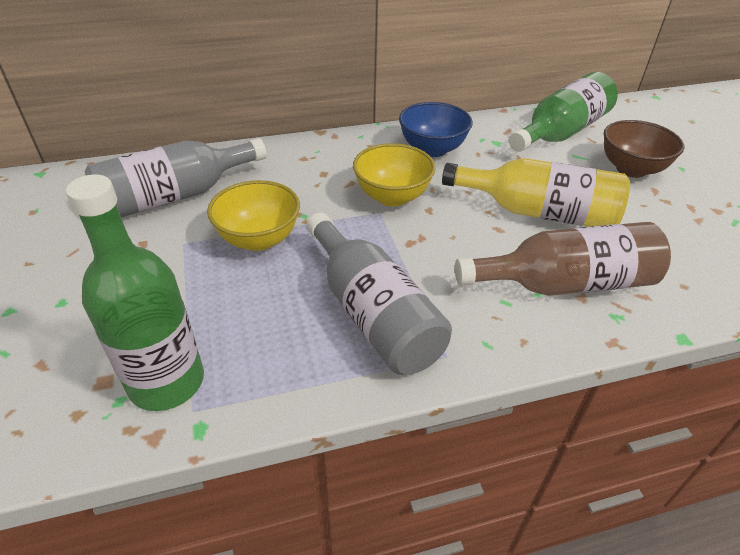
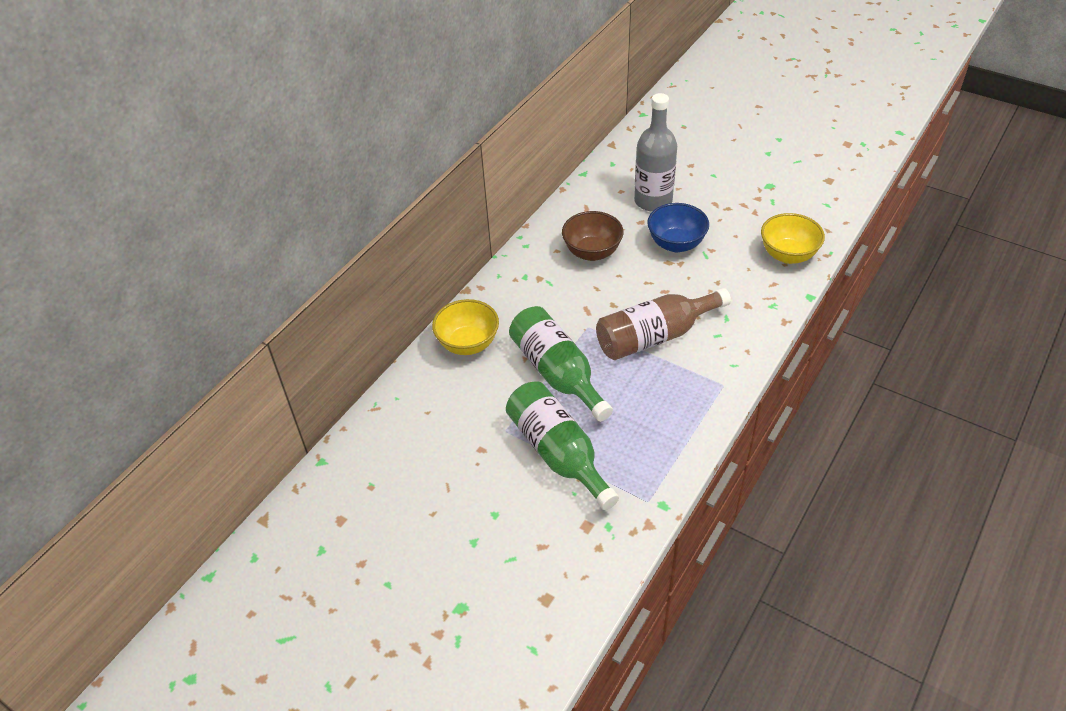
grey bottle: 2 -> 1
yellow bottle: 1 -> 0

